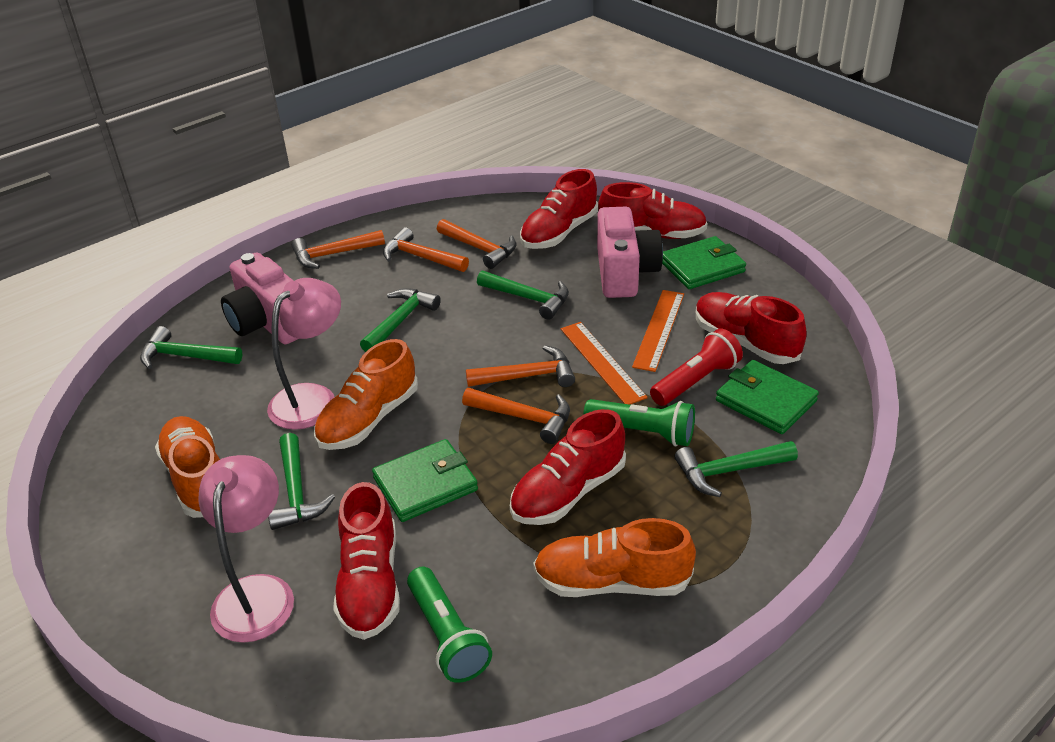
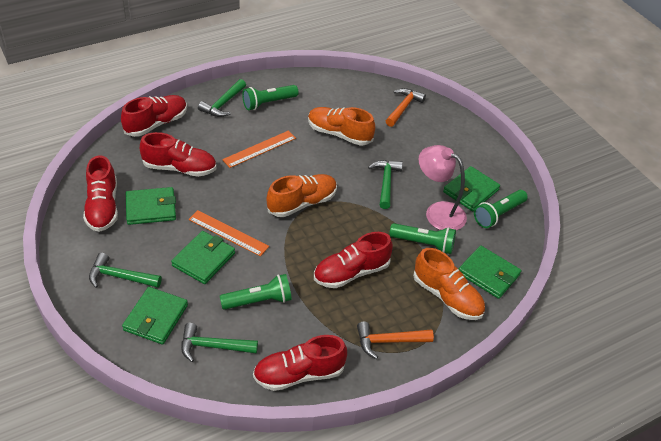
green flashlight: 2 -> 4
green hammer: 5 -> 4
green wallet: 3 -> 5
orange hammer: 5 -> 2
pink camera: 2 -> 0
pink lamp: 2 -> 1
red flashlight: 1 -> 0

